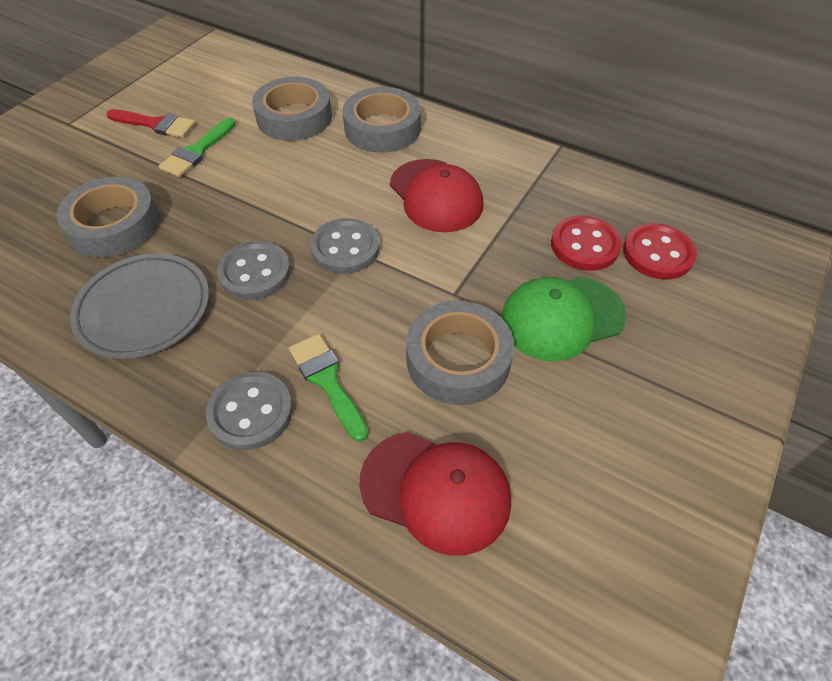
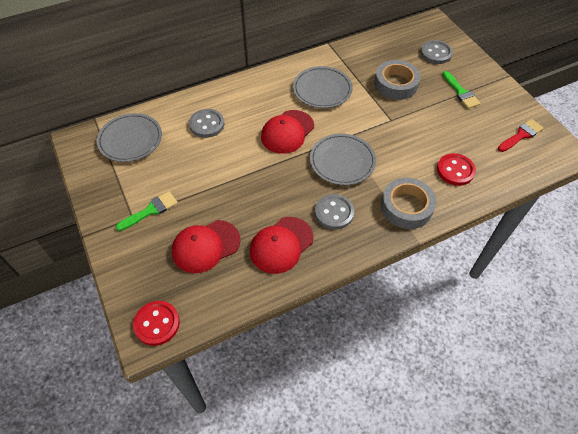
green cap: 1 -> 0
grey plate: 1 -> 3
grey tape: 4 -> 2
red cap: 2 -> 3

